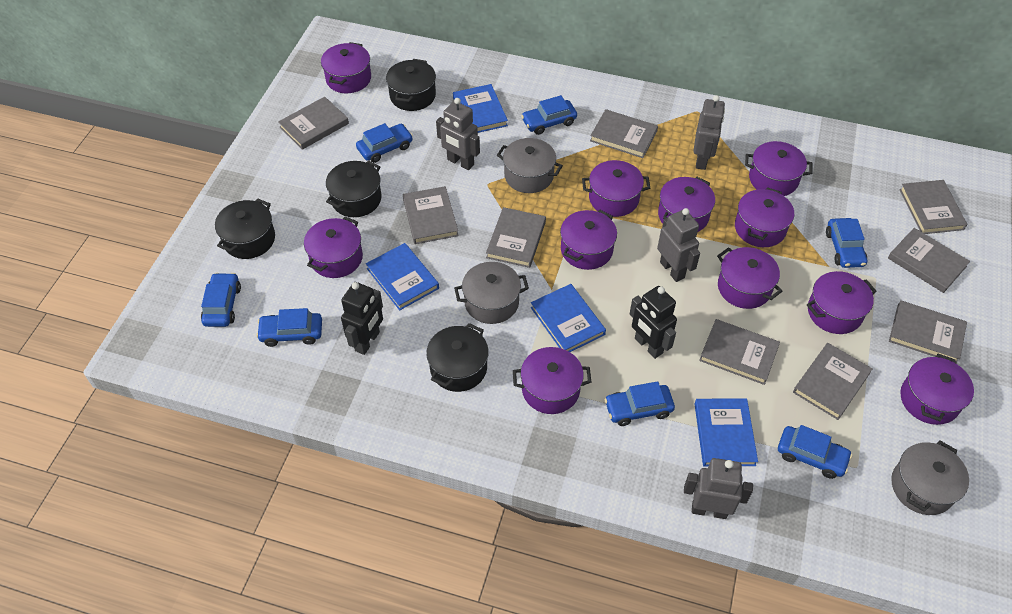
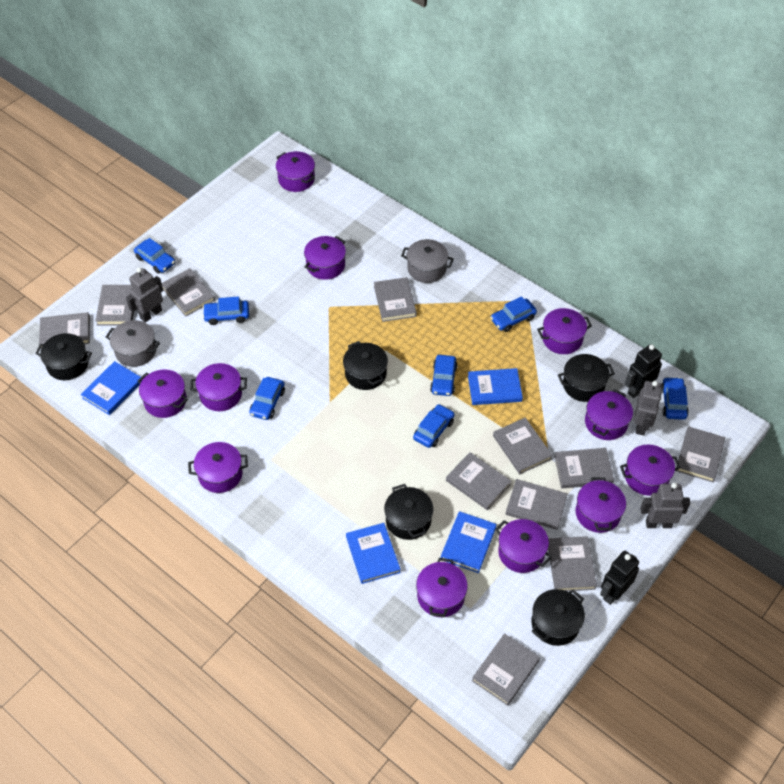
black pot: 4 -> 5
grey book: 9 -> 11
grey pot: 3 -> 2
grey robot: 4 -> 3

